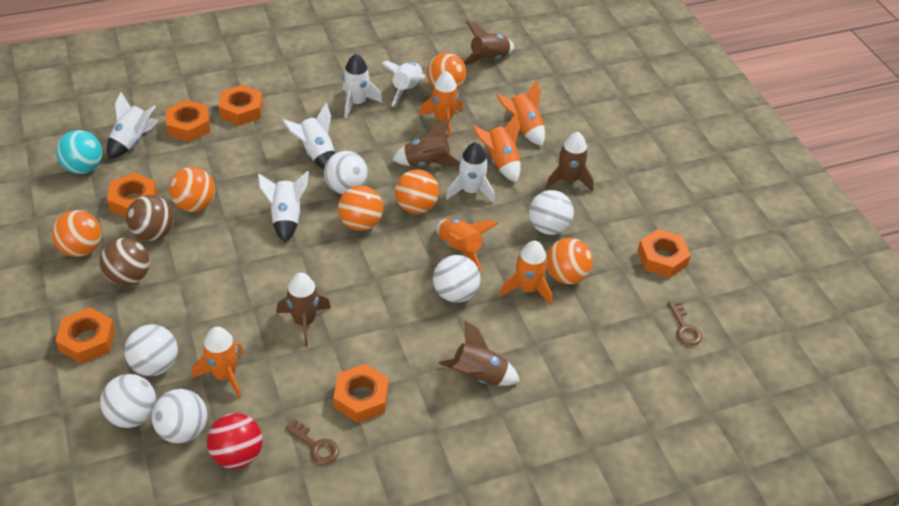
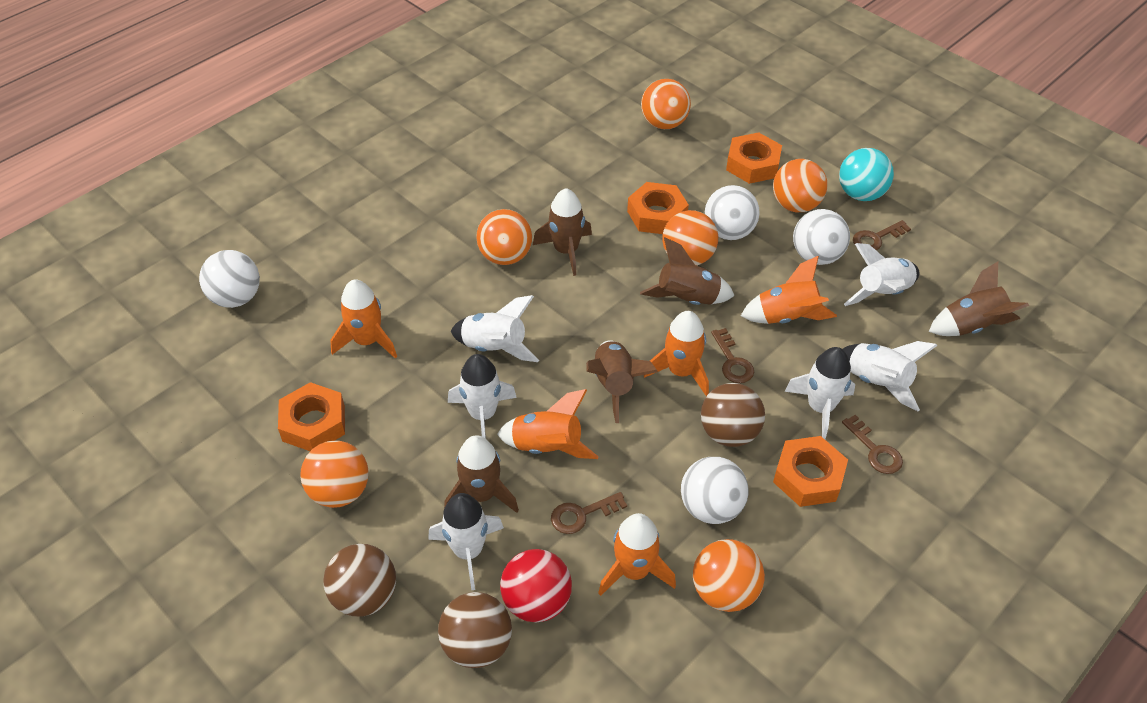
brown ball: 2 -> 3
brown key: 2 -> 4
orange nut: 6 -> 4
orange rocket: 6 -> 5
white ball: 6 -> 4

